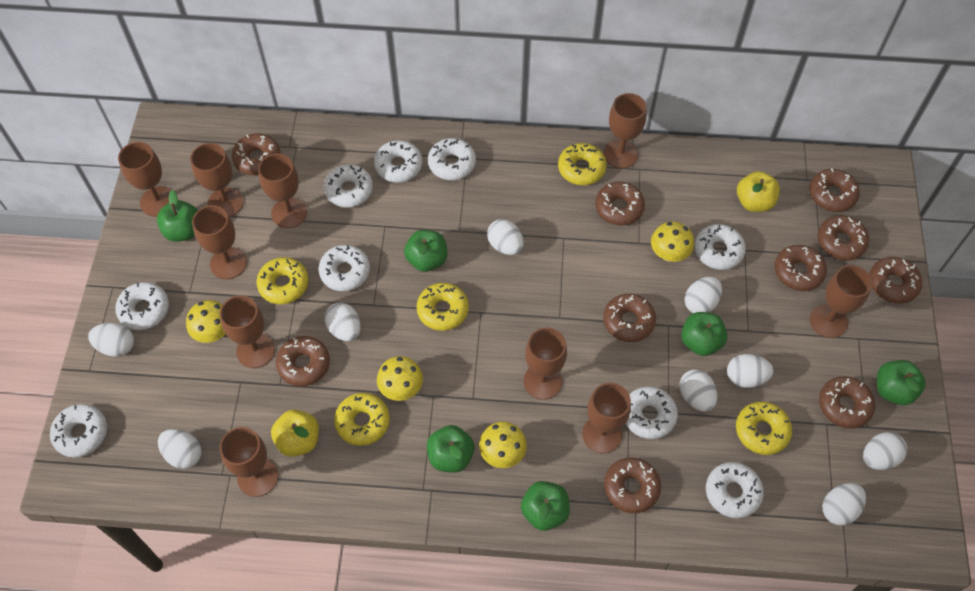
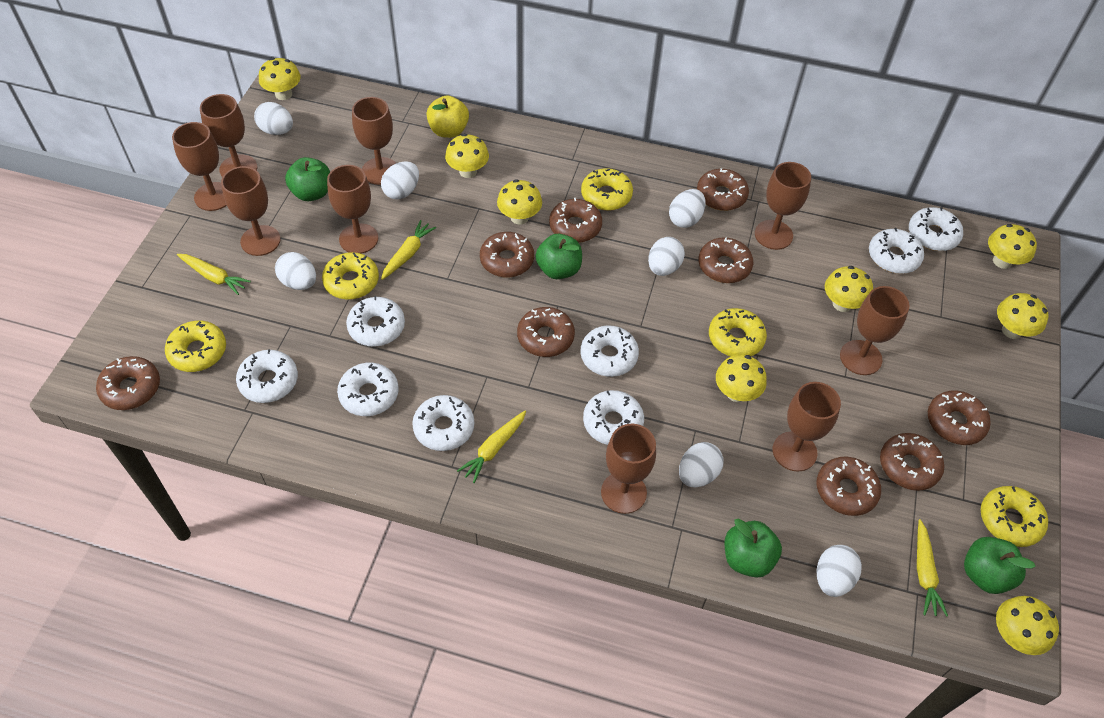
brown donut: 10 -> 9
brown goblet: 10 -> 9
green apple: 6 -> 4
white donut: 9 -> 8
white egg: 9 -> 7
yellow apple: 2 -> 1
yellow carrot: 0 -> 4
yellow mushroom: 4 -> 8

